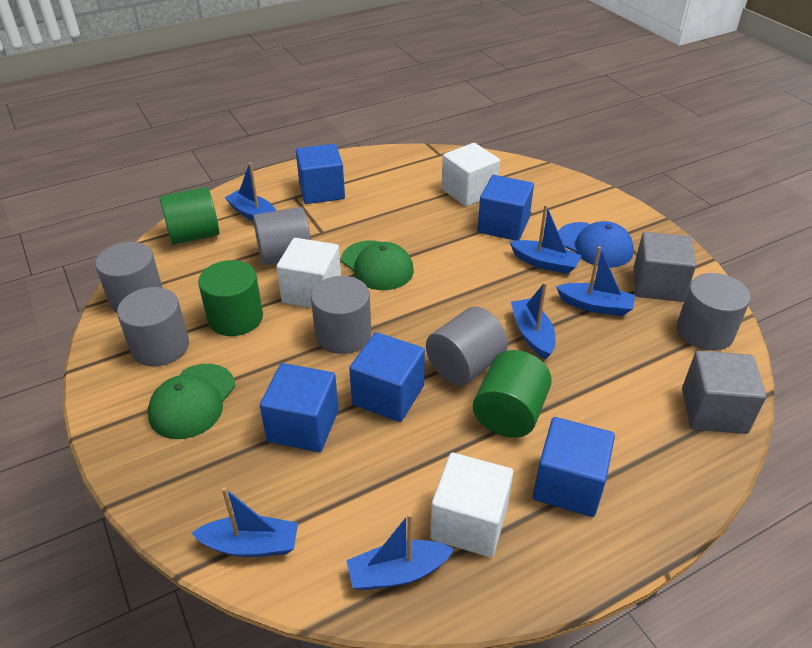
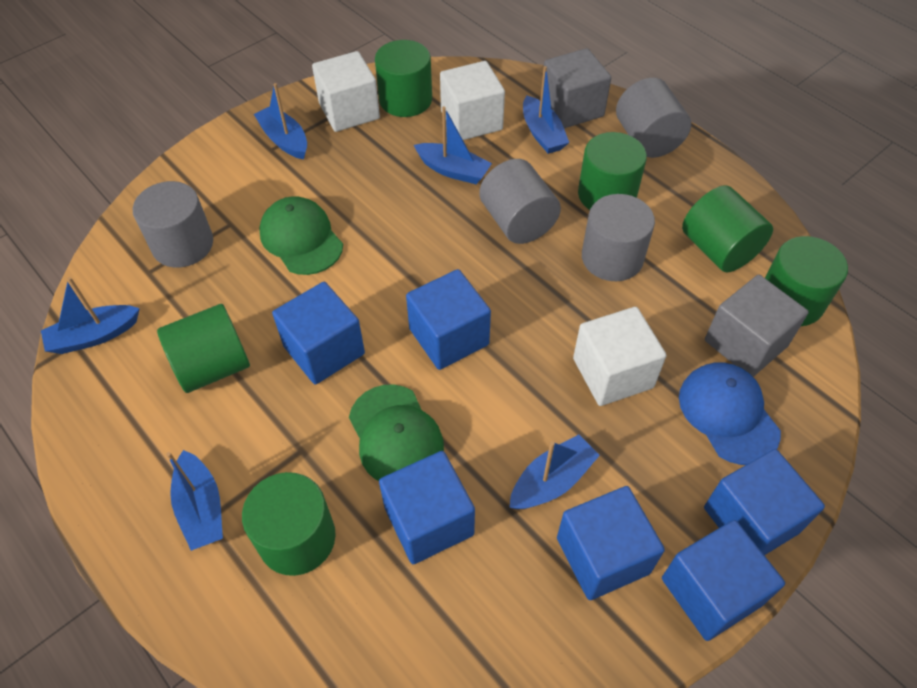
blue cube: 5 -> 6
green cylinder: 3 -> 6
grey cylinder: 6 -> 4

